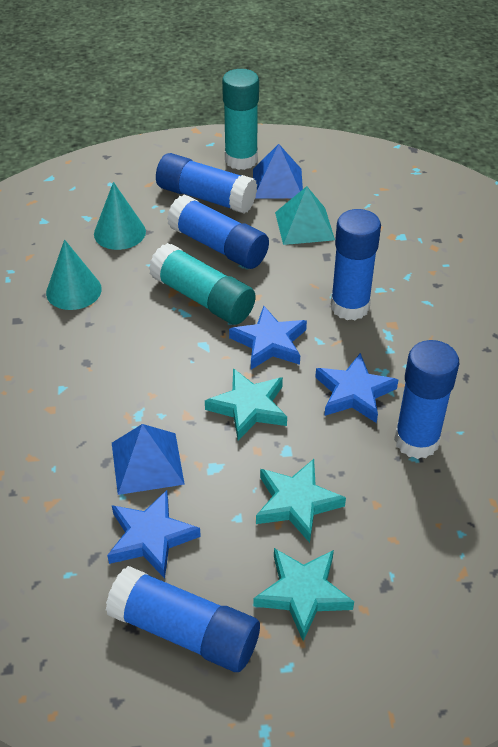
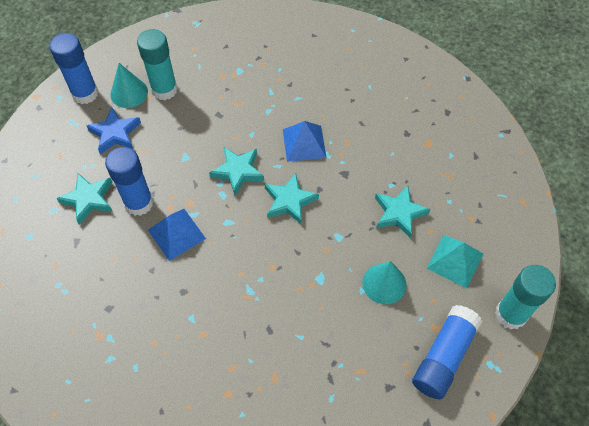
blue glue stick: 5 -> 3
blue star: 3 -> 1
turquoise star: 3 -> 4

